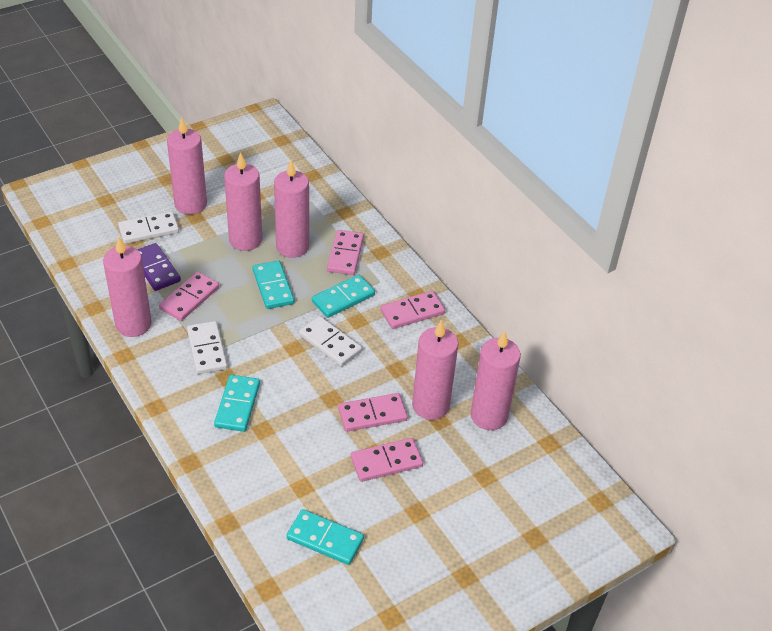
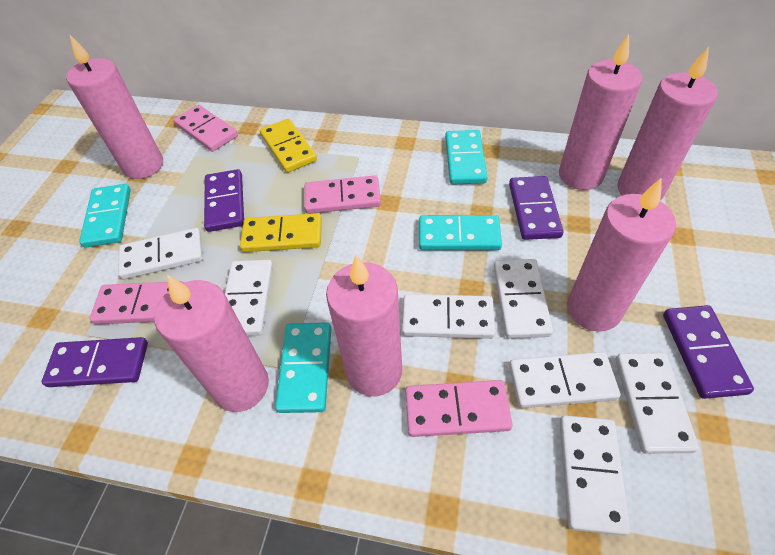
pink domino: 5 -> 4
purple domino: 1 -> 4
white domino: 3 -> 7
yellow domino: 0 -> 2

